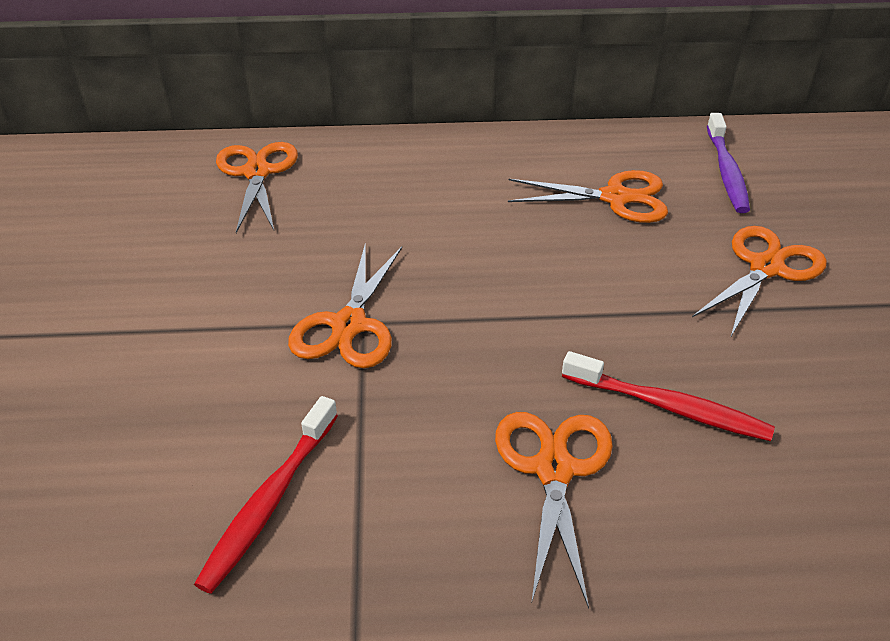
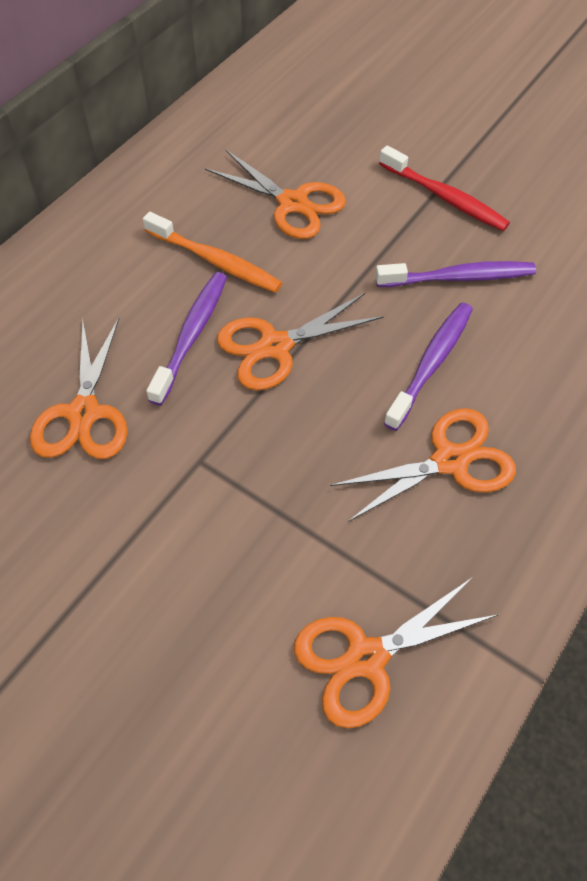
orange toothbrush: 0 -> 1
purple toothbrush: 1 -> 3
red toothbrush: 2 -> 1

